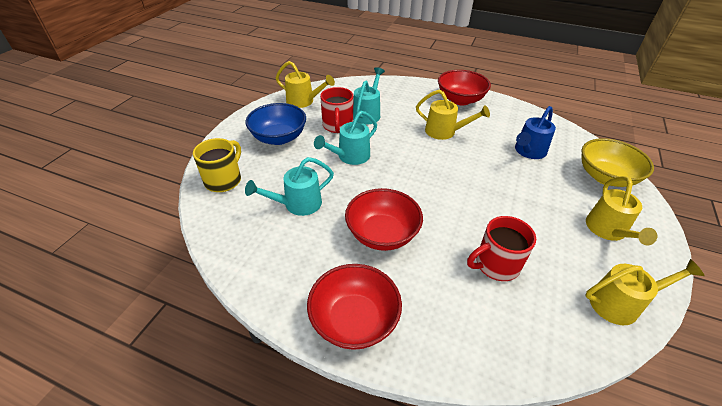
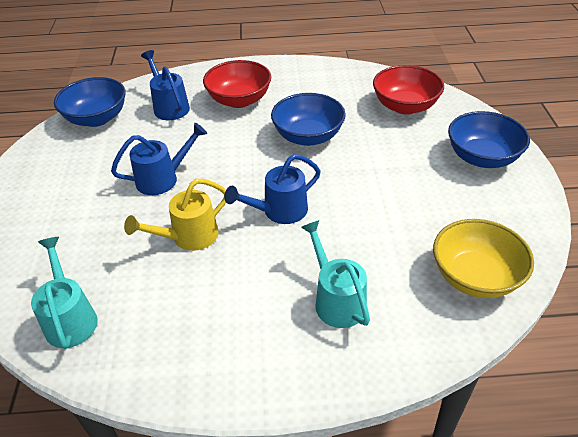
blue bowl: 1 -> 3
blue watering can: 1 -> 3
red bowl: 3 -> 2
red mug: 2 -> 0
turquoise watering can: 3 -> 2
yellow mug: 1 -> 0
yellow watering can: 4 -> 1

